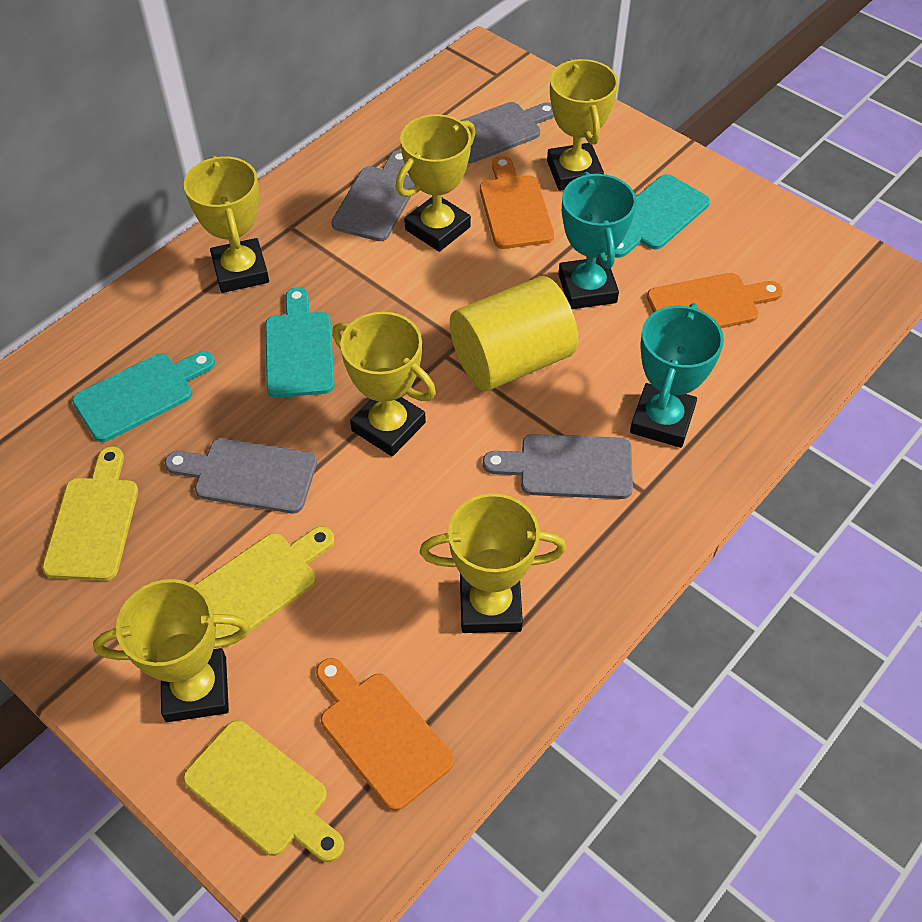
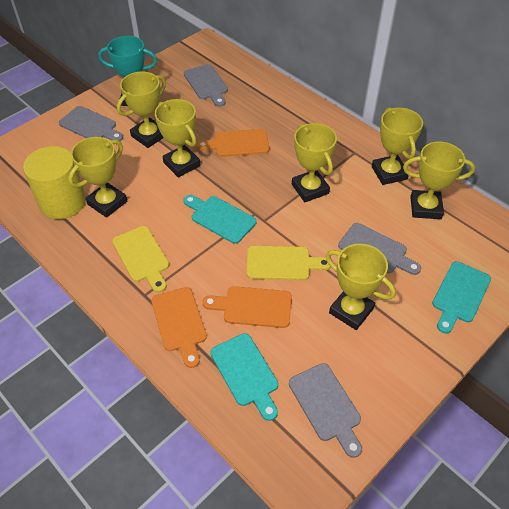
turquoise trophy: 2 -> 1
yellow cutting board: 3 -> 2
yellow trophy: 6 -> 7

